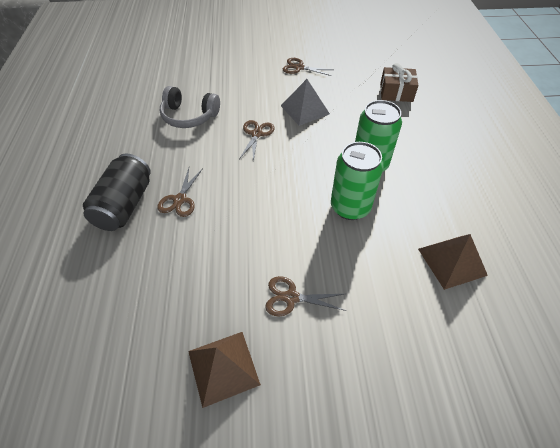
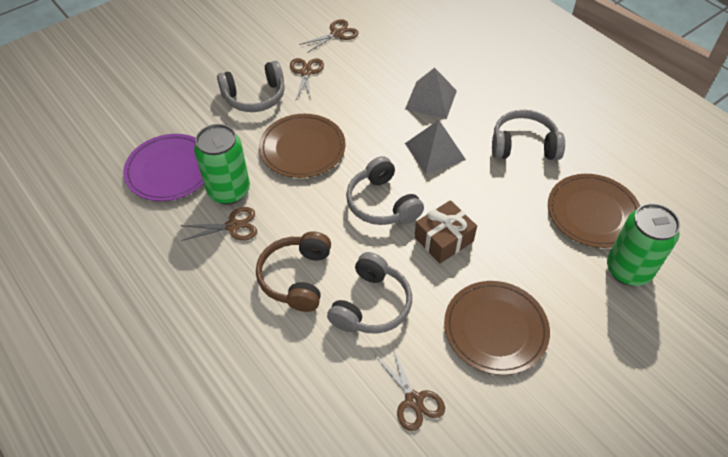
black can: 1 -> 0
brown headphones: 0 -> 1
brown plate: 0 -> 3
brown pyramid: 2 -> 0
grey headphones: 1 -> 4
grey pyramid: 1 -> 2
purple plate: 0 -> 1

